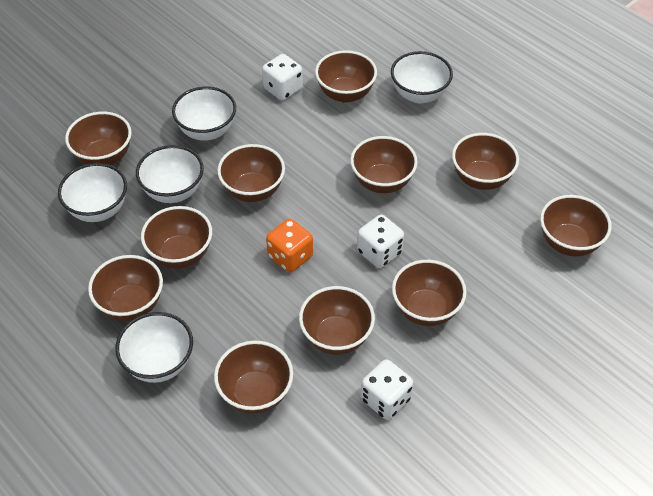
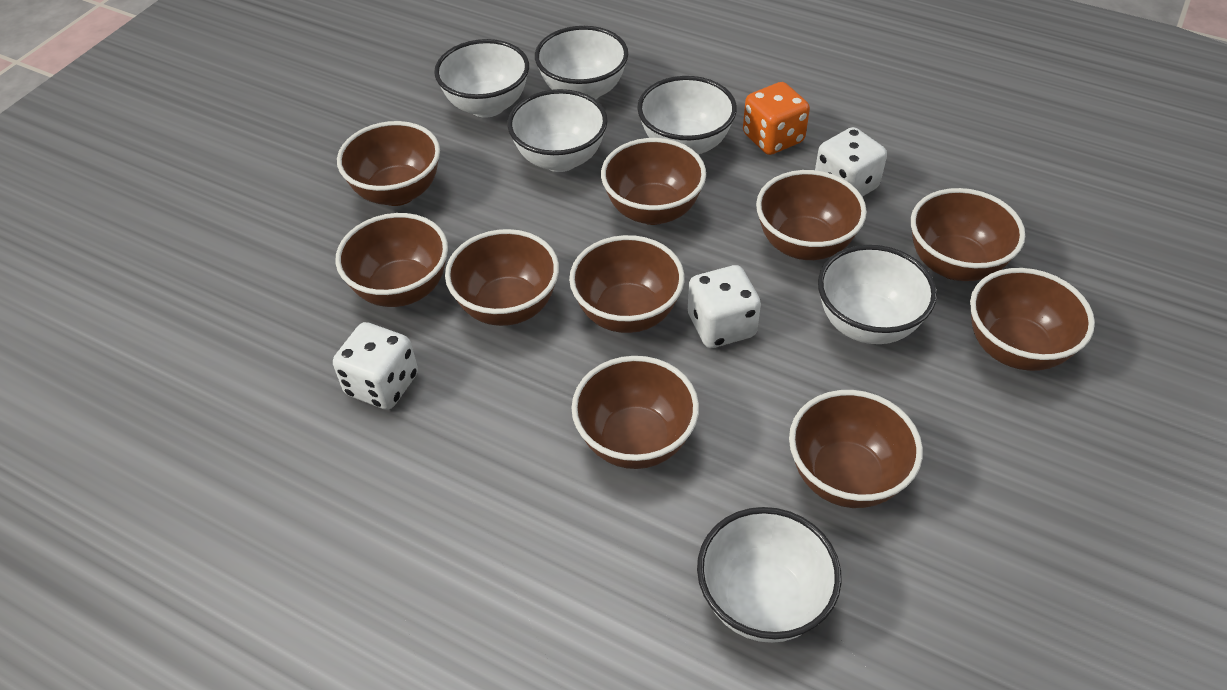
brown bowl: 11 -> 10
white bowl: 5 -> 6

